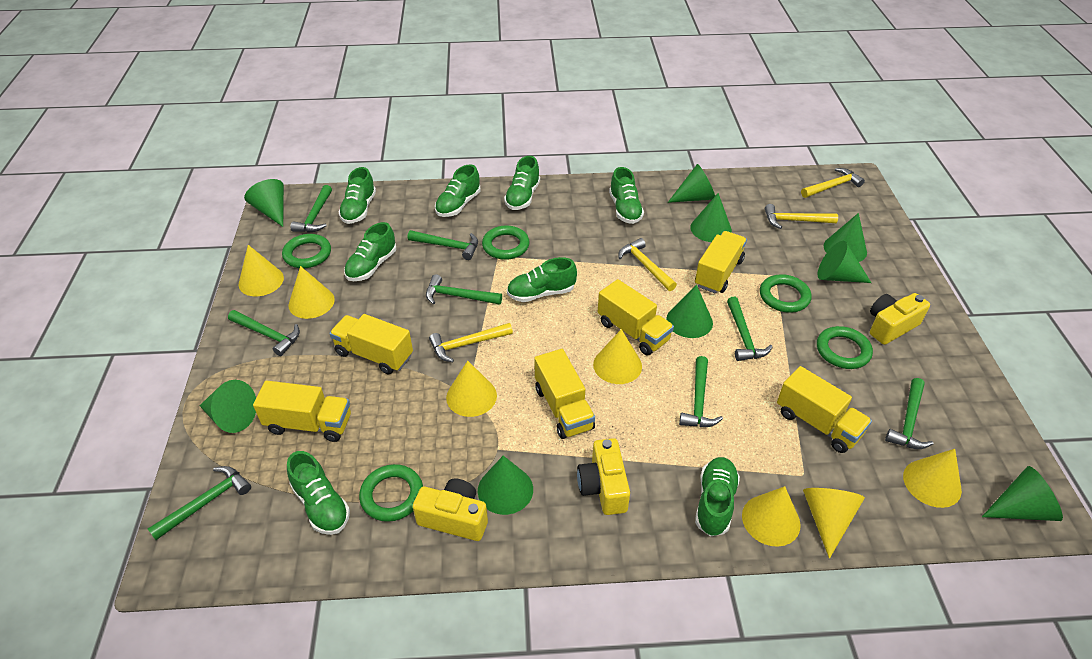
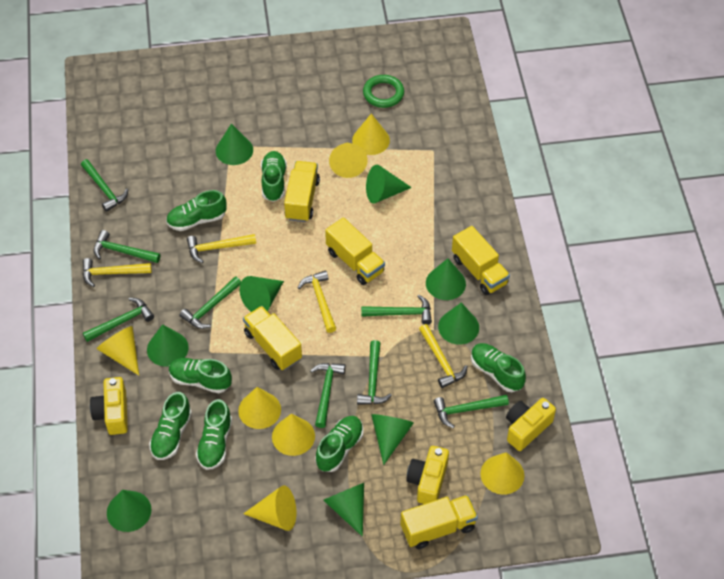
green ring: 5 -> 1
green shoe: 8 -> 7
yellow truck: 6 -> 5

